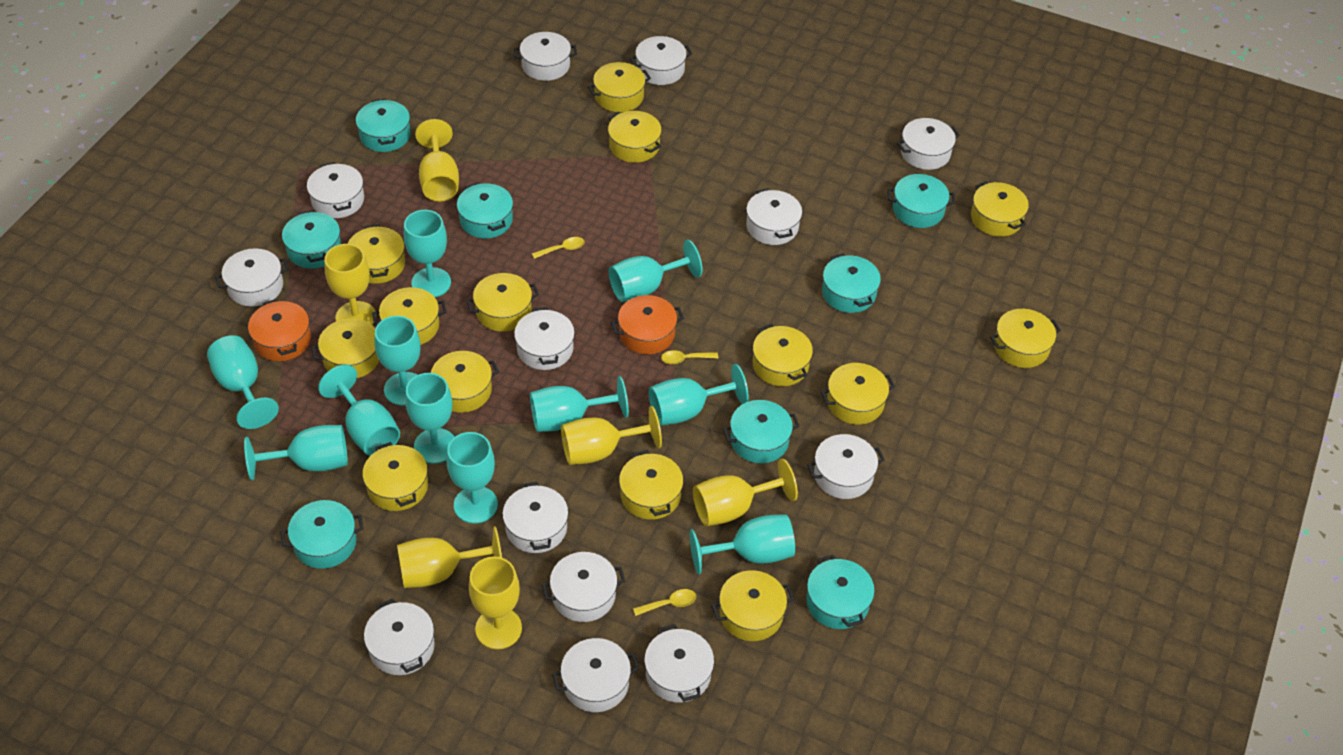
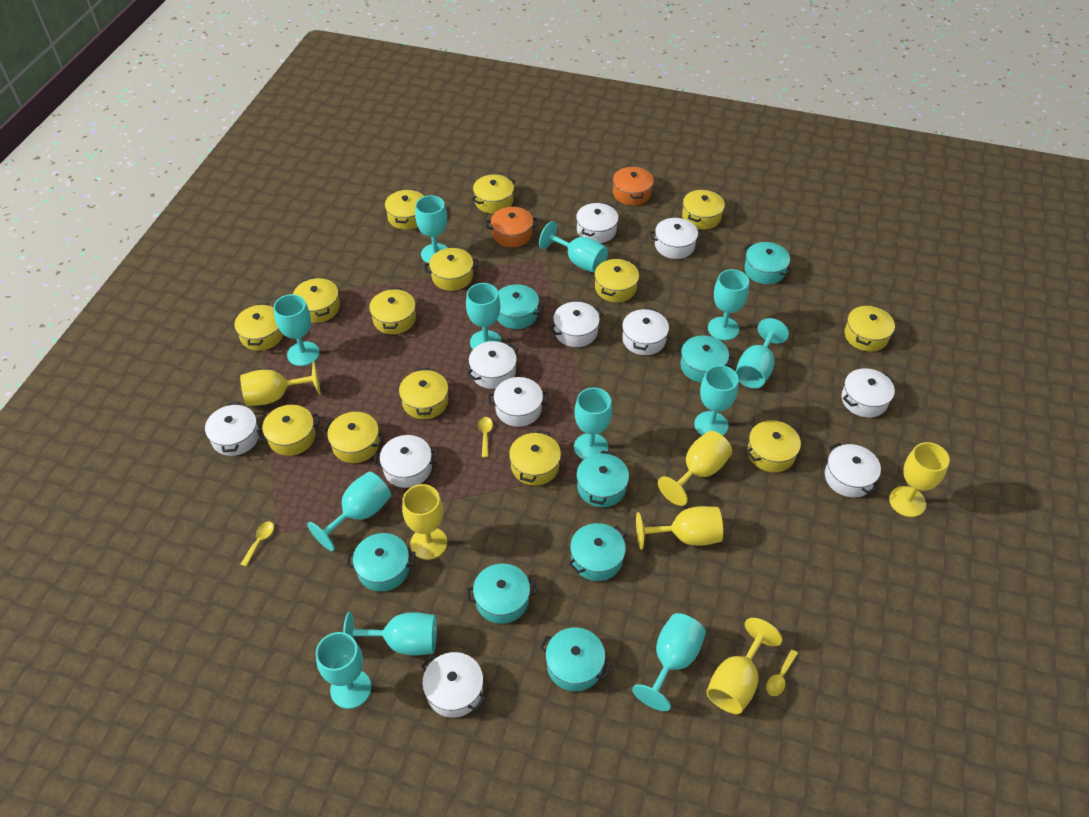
turquoise goblet: 11 -> 12
white pot: 13 -> 11

